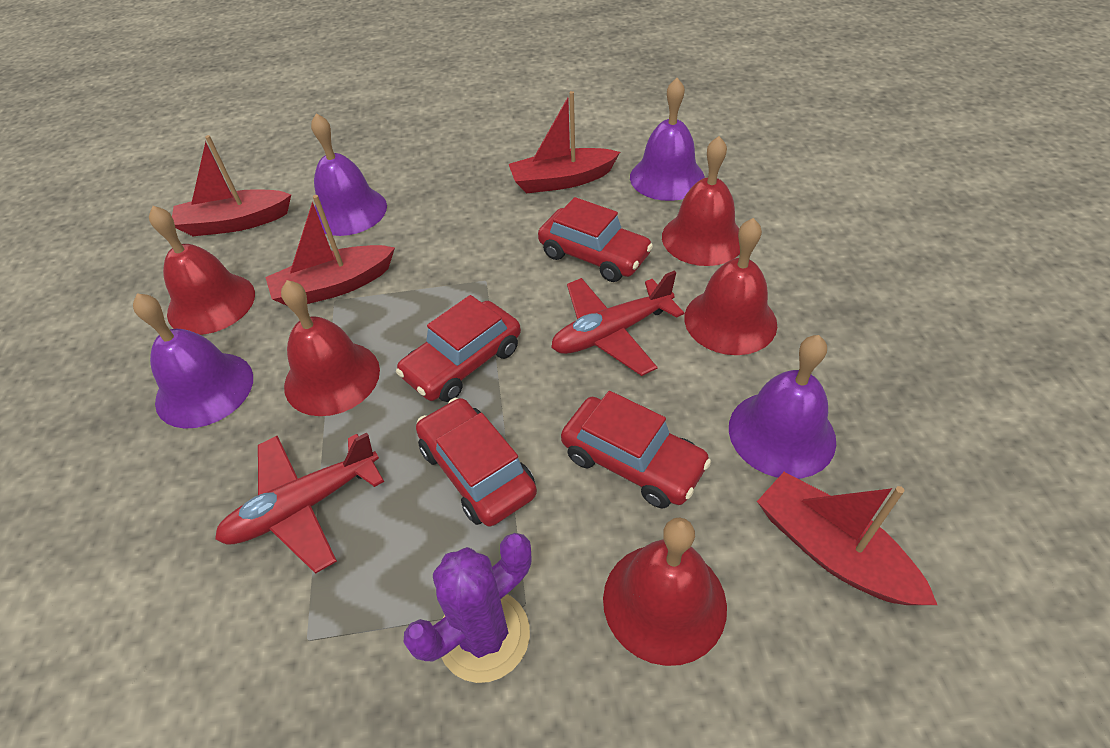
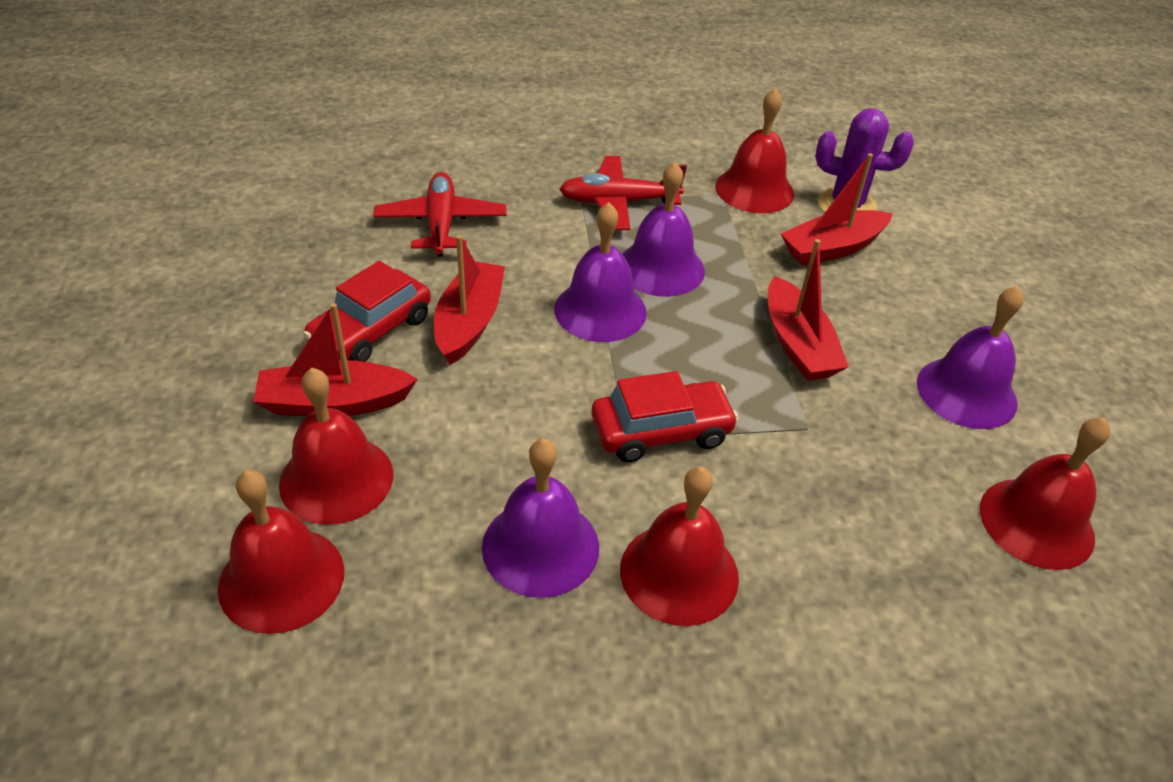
red car: 4 -> 2

